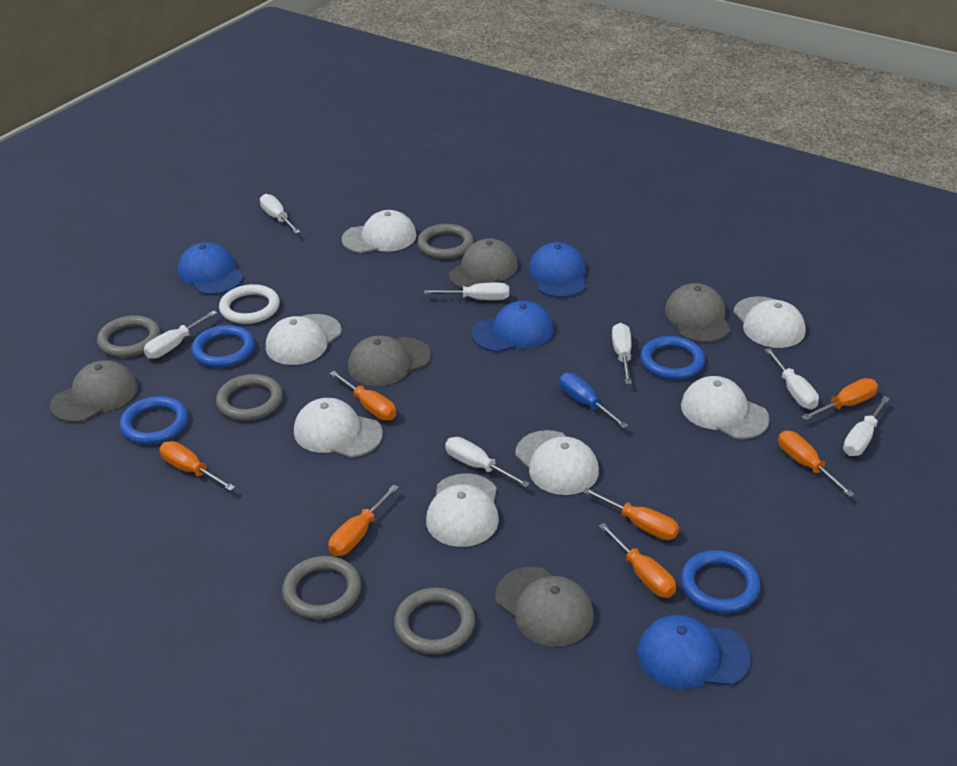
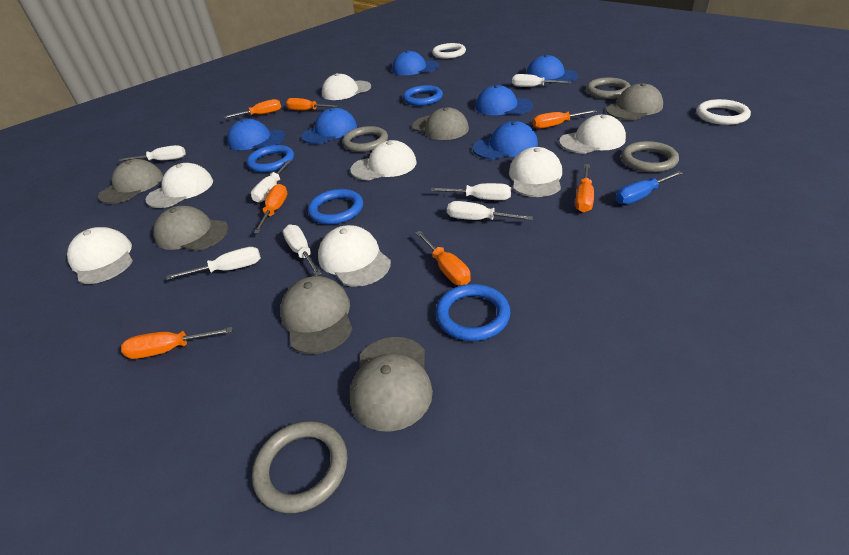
blue cap: 4 -> 6
grey cap: 5 -> 6
grey ring: 5 -> 4
white ring: 1 -> 2

